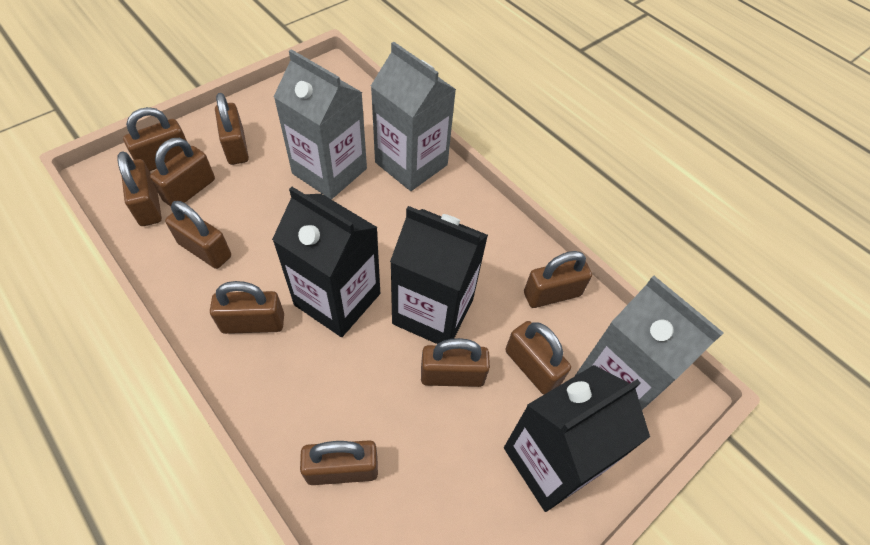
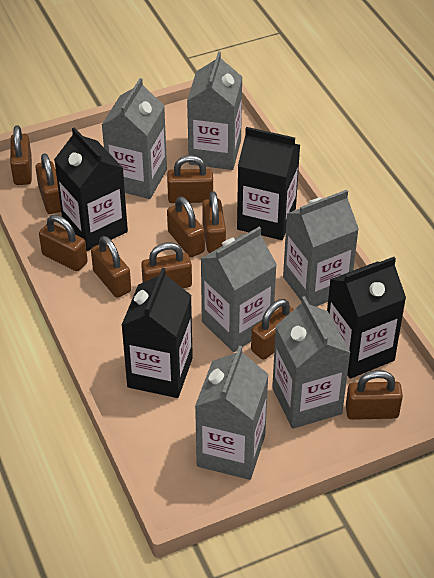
black carton: 3 -> 4
grey carton: 3 -> 6

